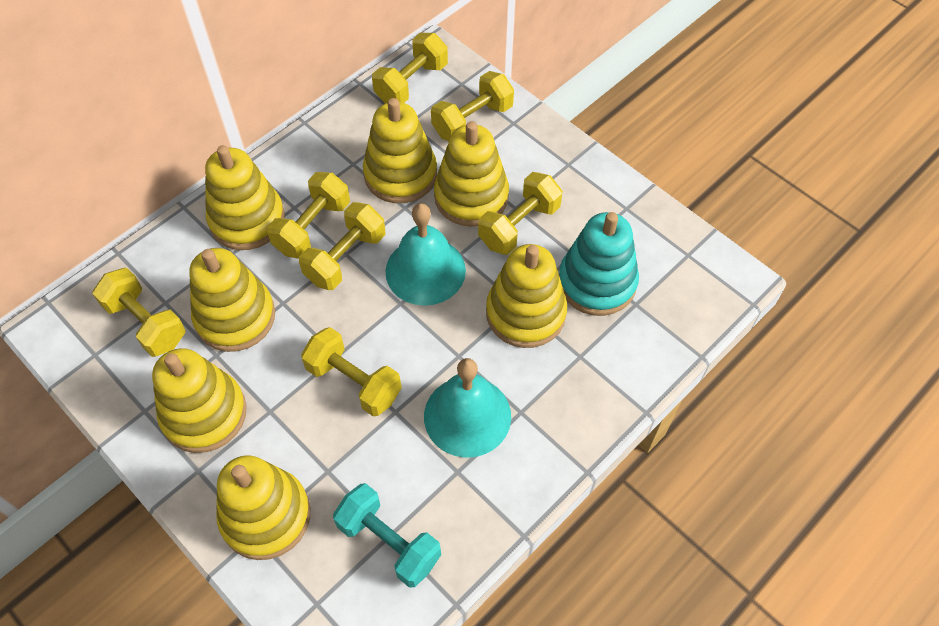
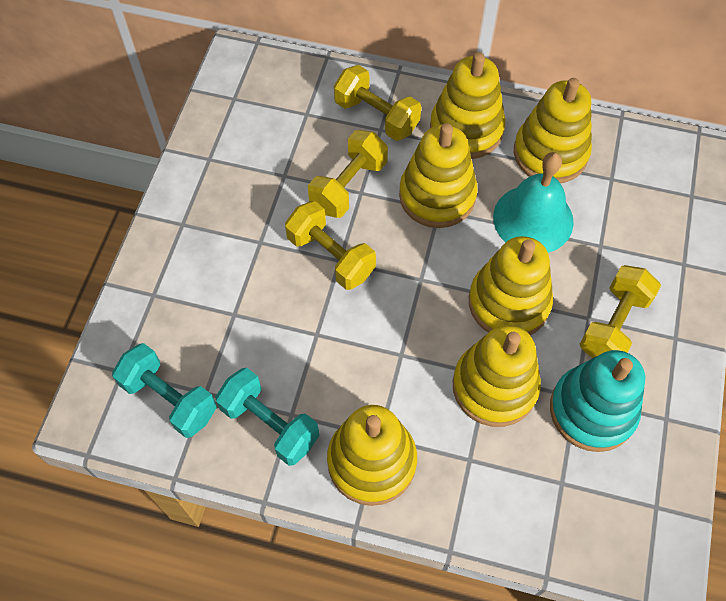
turquoise bell: 2 -> 1
turquoise dumbbell: 1 -> 2
yellow dumbbell: 7 -> 4
yellow stacking toy: 7 -> 6

